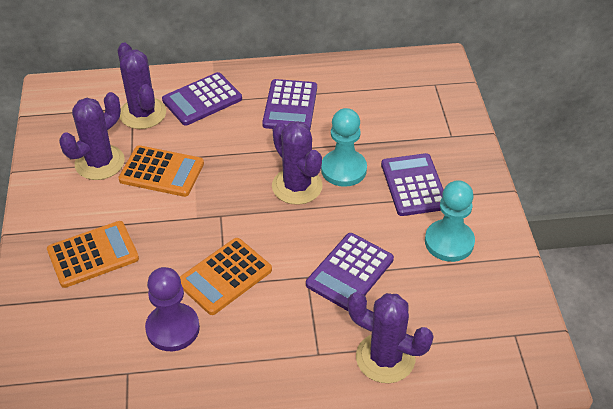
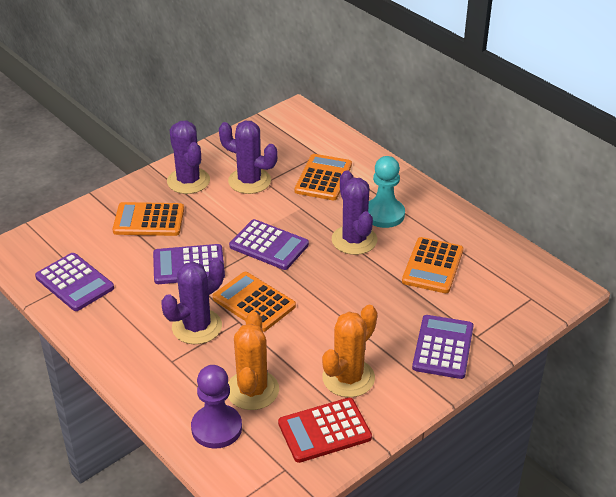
orange cactus: 0 -> 2
orange calculator: 3 -> 4
red calculator: 0 -> 1
turquoise pawn: 2 -> 1

